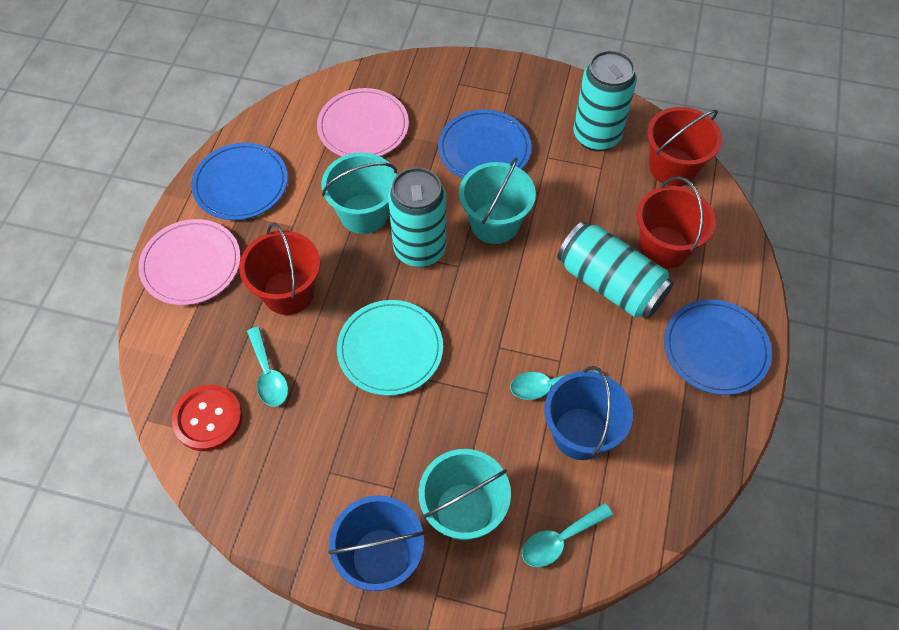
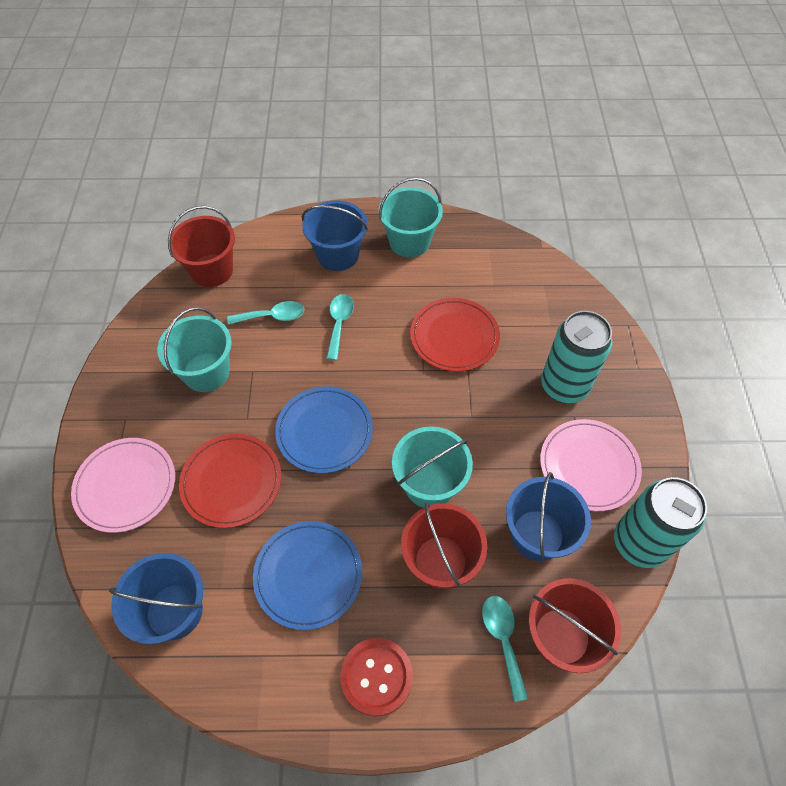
blue bucket: 2 -> 3
blue plate: 3 -> 2
red plate: 0 -> 2
turquoise can: 3 -> 2
turquoise plate: 1 -> 0

